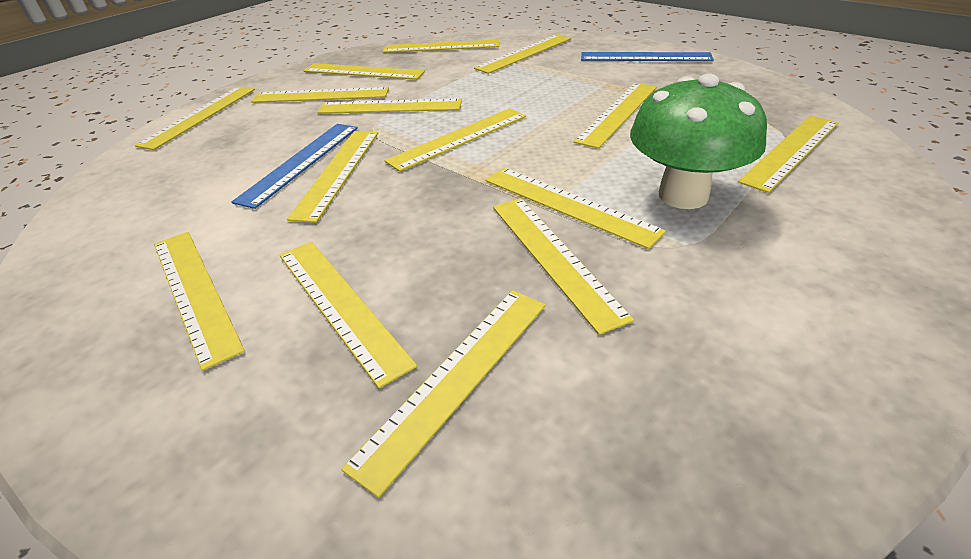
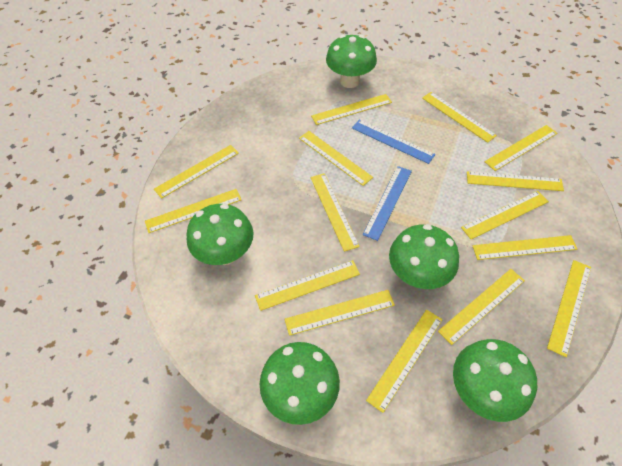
green mushroom: 1 -> 5

